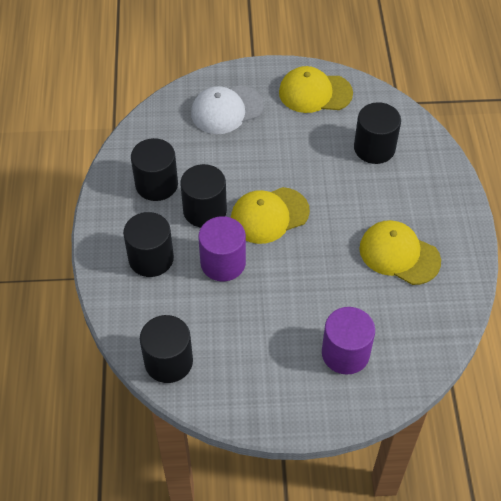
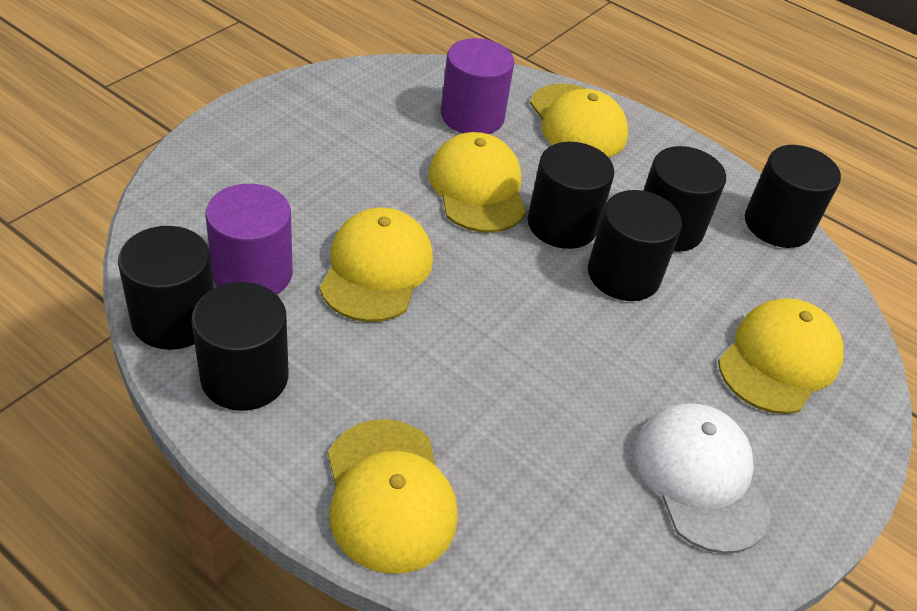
black cylinder: 5 -> 6
yellow cap: 3 -> 5

